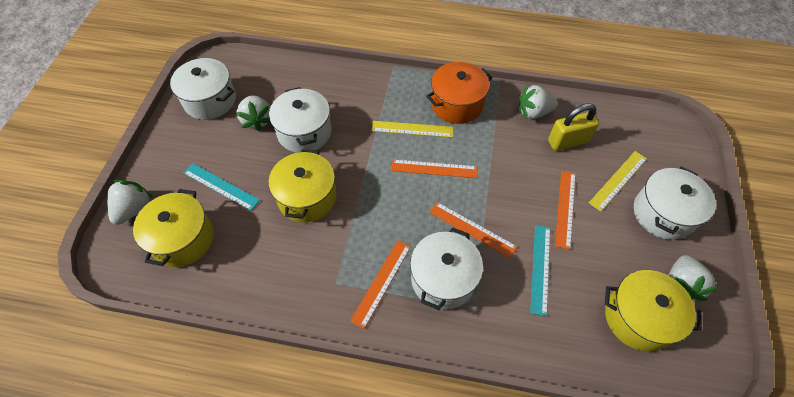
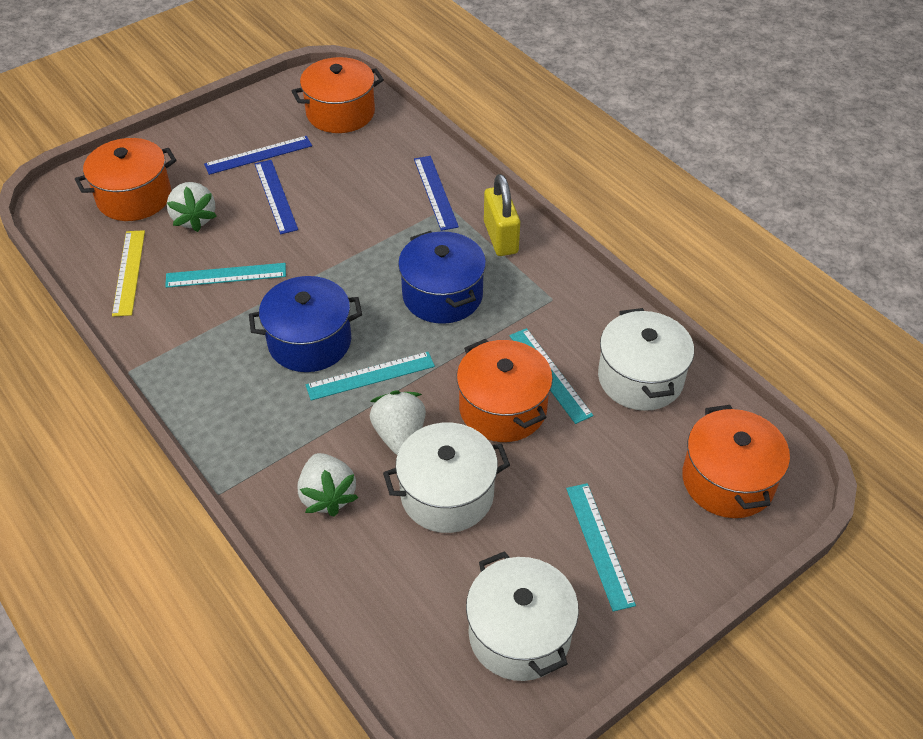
blue pot: 0 -> 2
blue ruler: 0 -> 3
orange pot: 1 -> 4
orange ruler: 4 -> 0
turquoise ruler: 2 -> 4
white pot: 4 -> 3
white strawberry: 4 -> 3
yellow pot: 3 -> 0
yellow ruler: 2 -> 1

